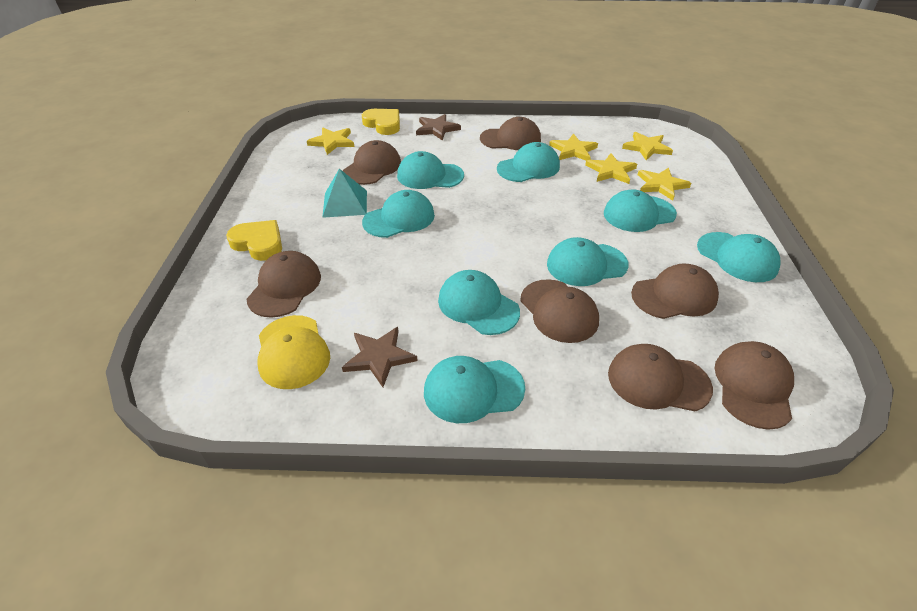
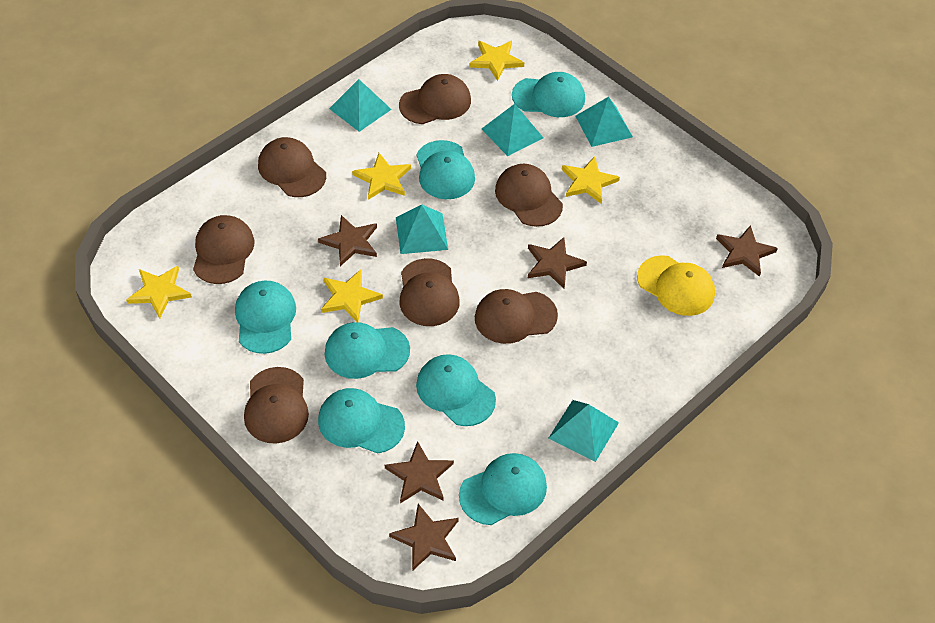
brown star: 2 -> 5
turquoise cap: 8 -> 7
turquoise pyramid: 1 -> 5
yellow heart: 2 -> 0

